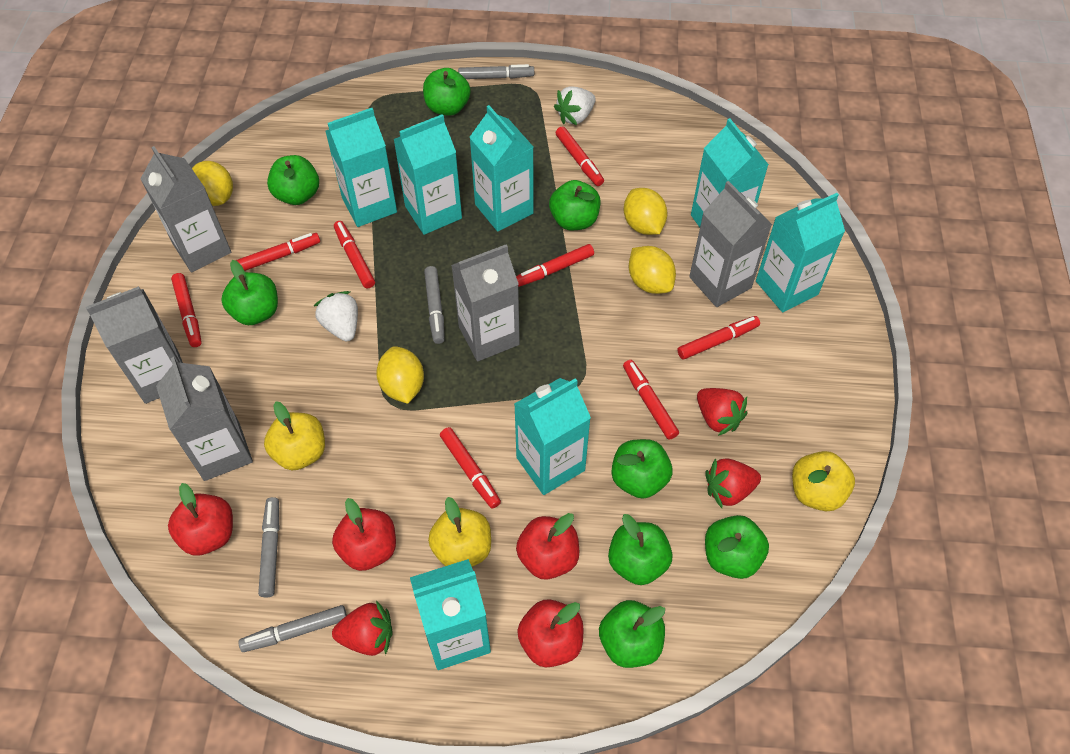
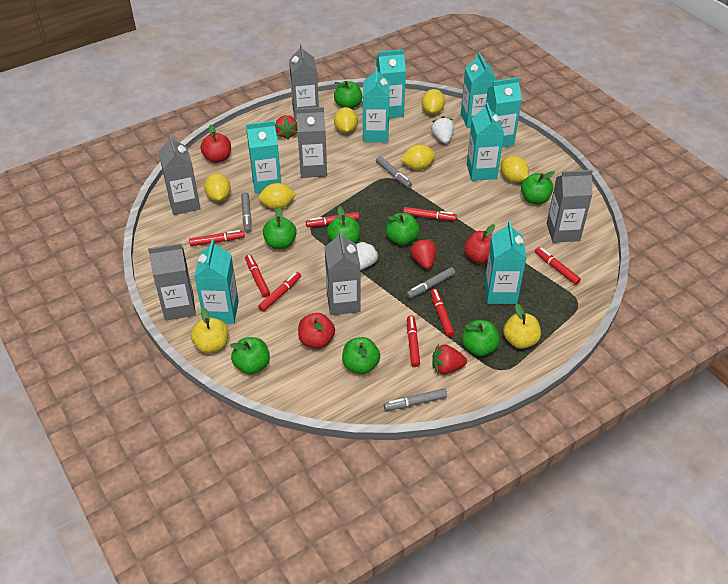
grey carton: 5 -> 6
red apple: 4 -> 3
turquoise carton: 7 -> 8
yellow apple: 3 -> 2
yellow lemon: 4 -> 6

